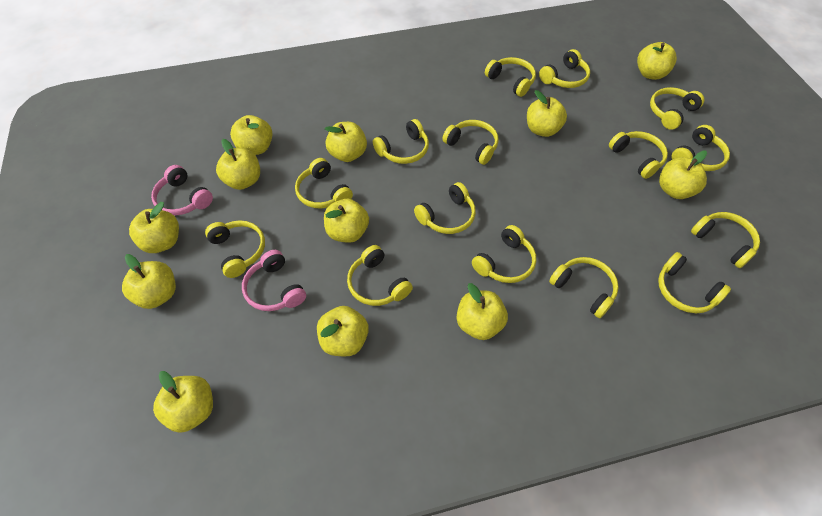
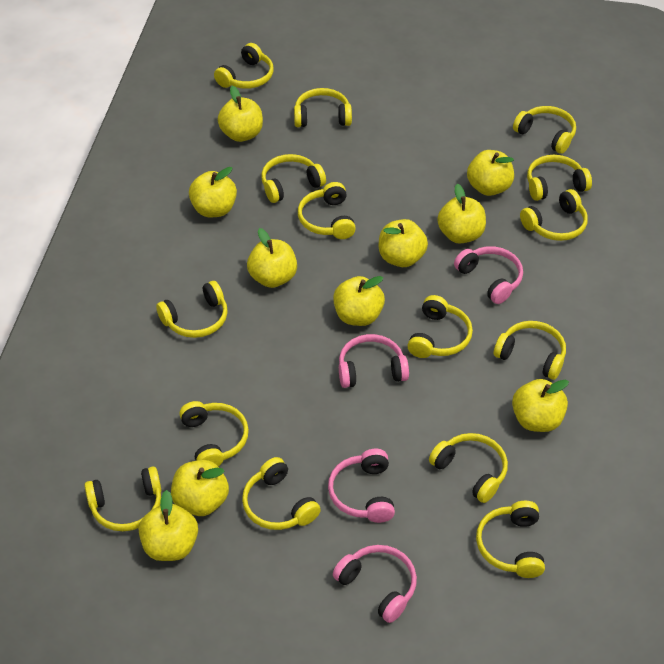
pink headphones: 2 -> 4
yellow apple: 12 -> 10

